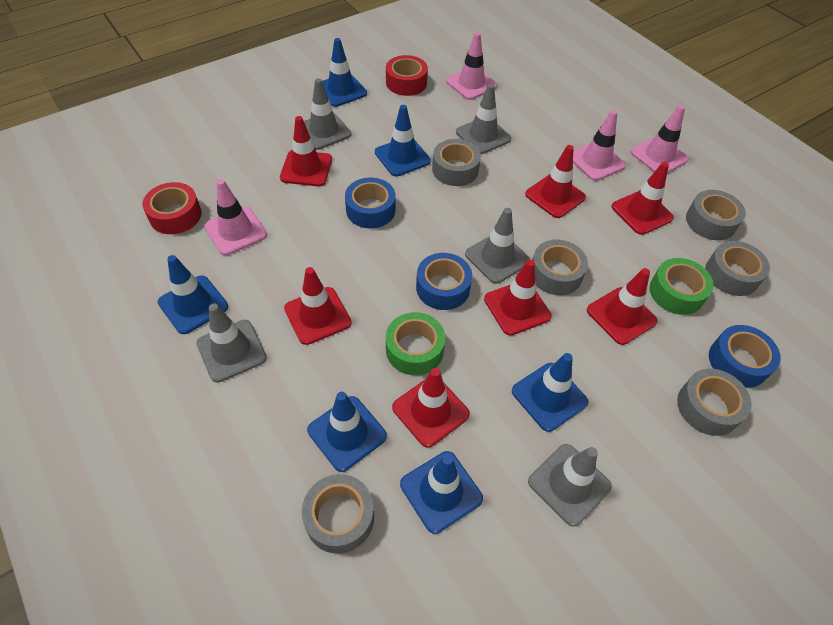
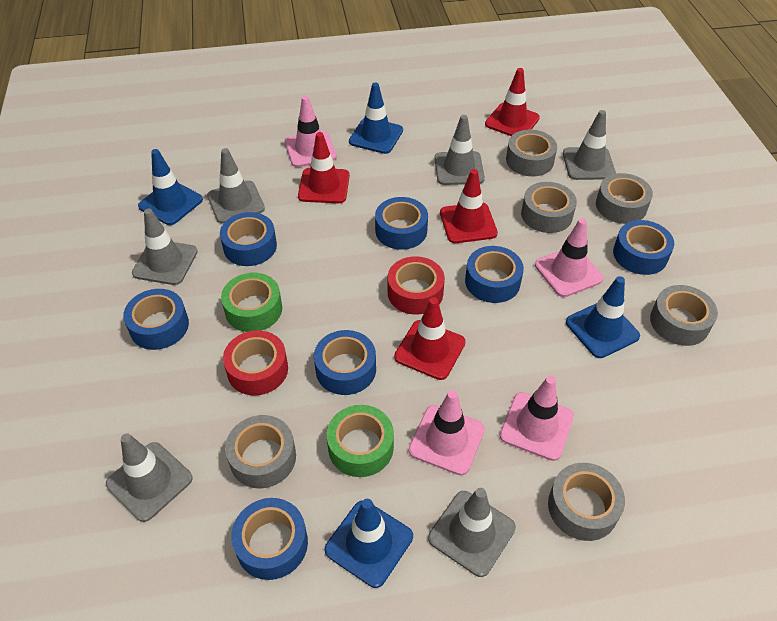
blue tape: 3 -> 7
blue traffic cone: 6 -> 4
grey traffic cone: 5 -> 6
red traffic cone: 7 -> 4

